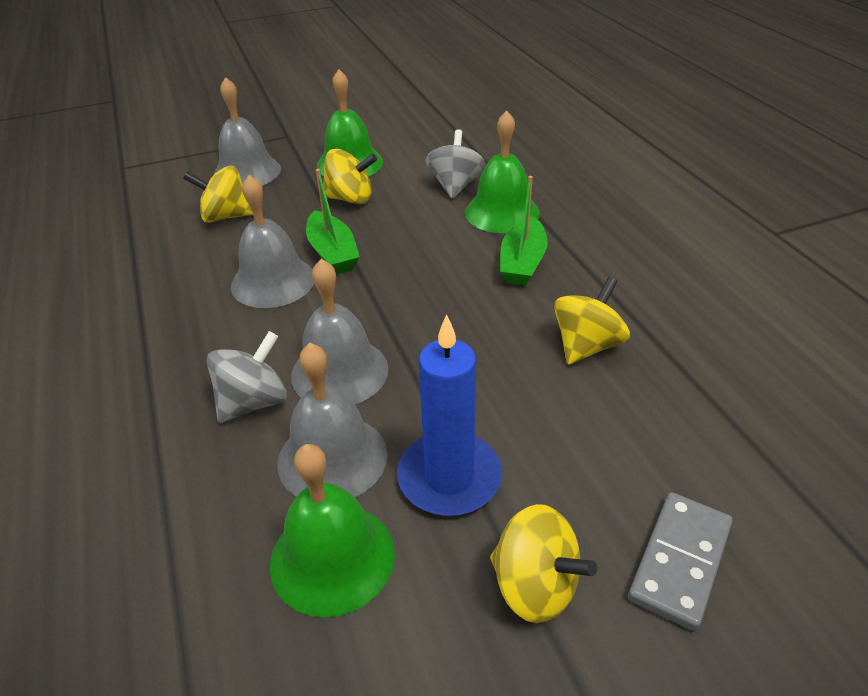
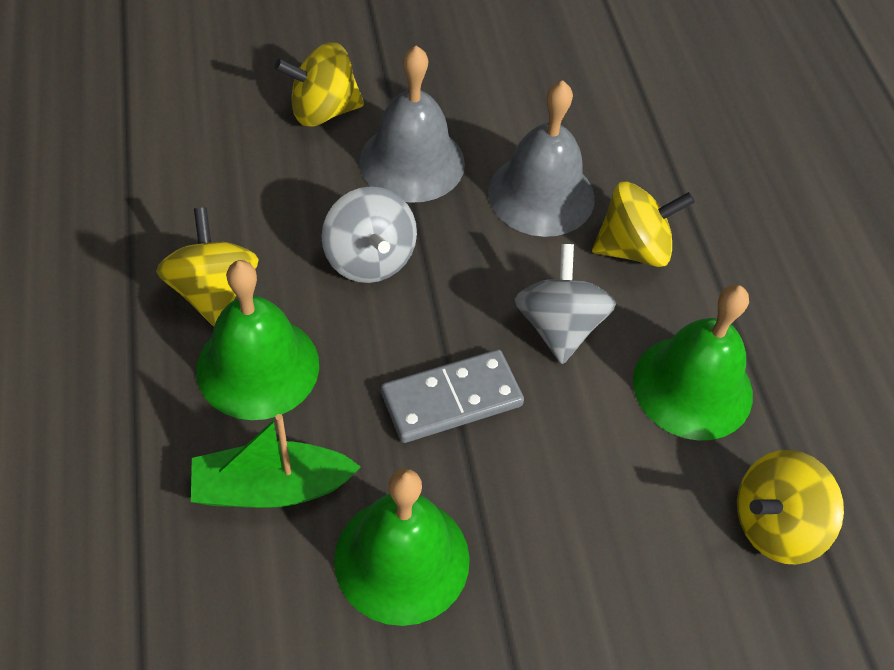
blue candle: 1 -> 0
green boat: 2 -> 1
grey bell: 4 -> 2

